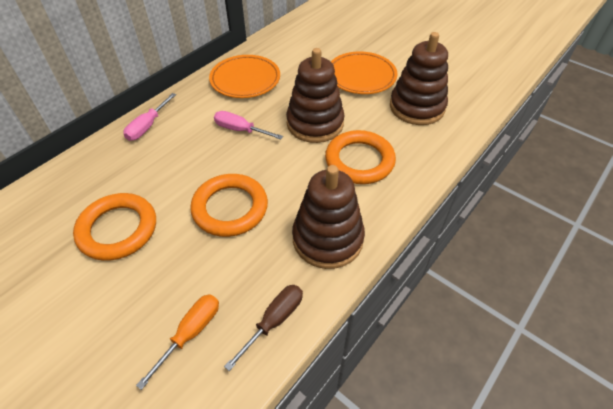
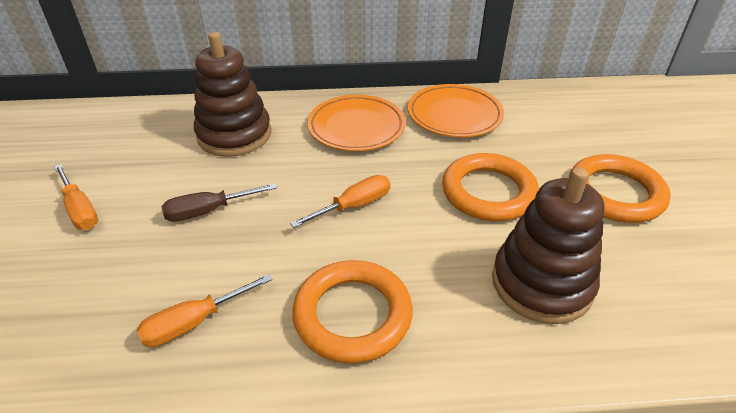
brown stacking toy: 3 -> 2
orange screwdriver: 1 -> 3
pink screwdriver: 2 -> 0

